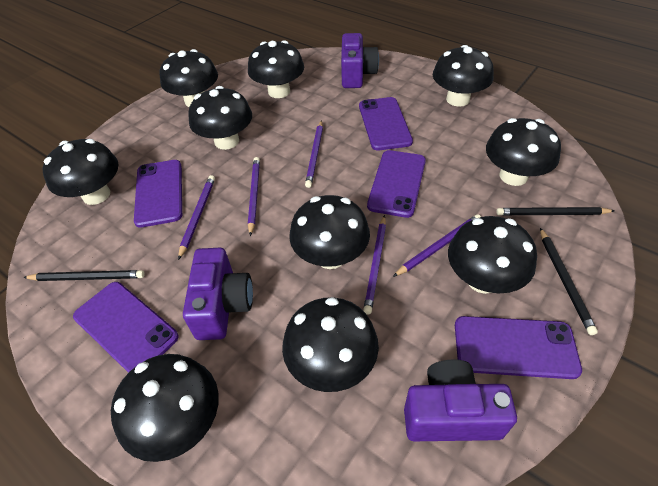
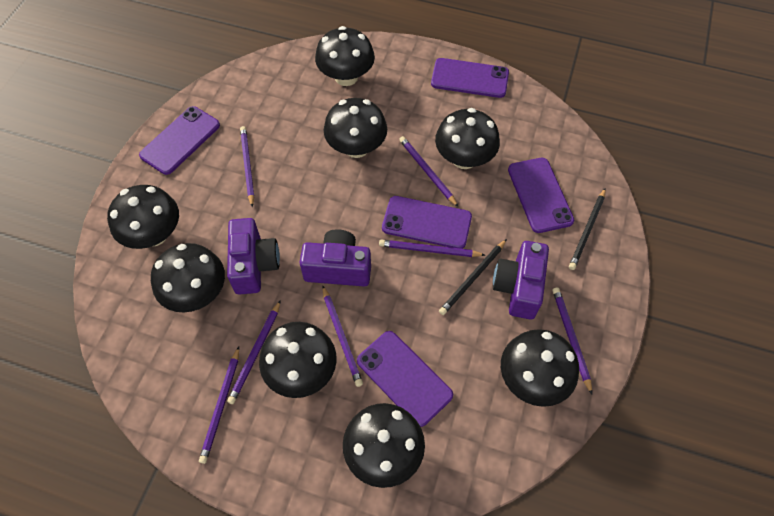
black mushroom: 10 -> 8
black pencil: 3 -> 2
purple pencil: 5 -> 7

